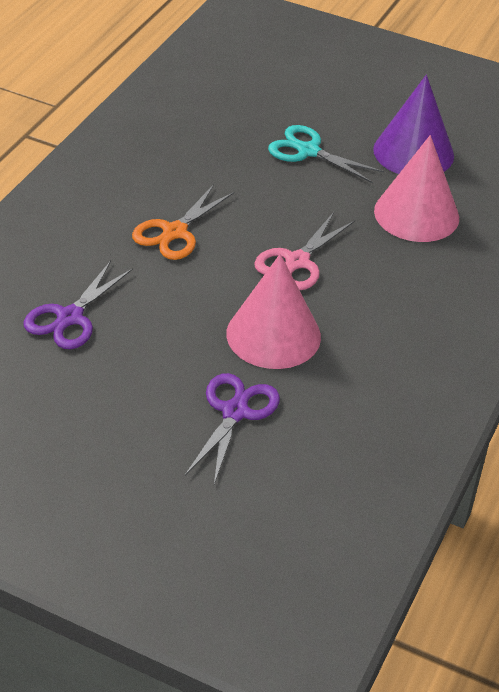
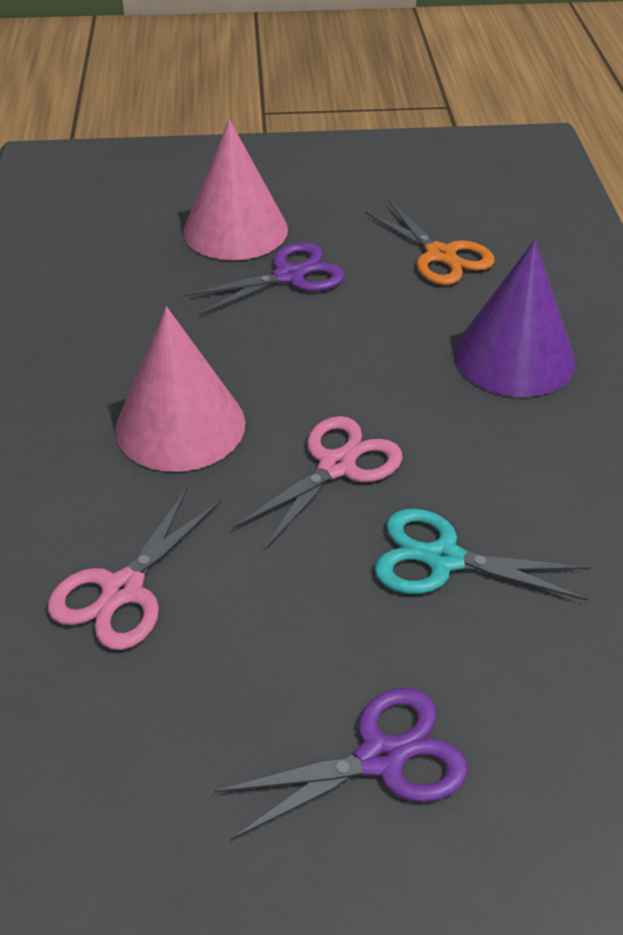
pink scissors: 1 -> 2

